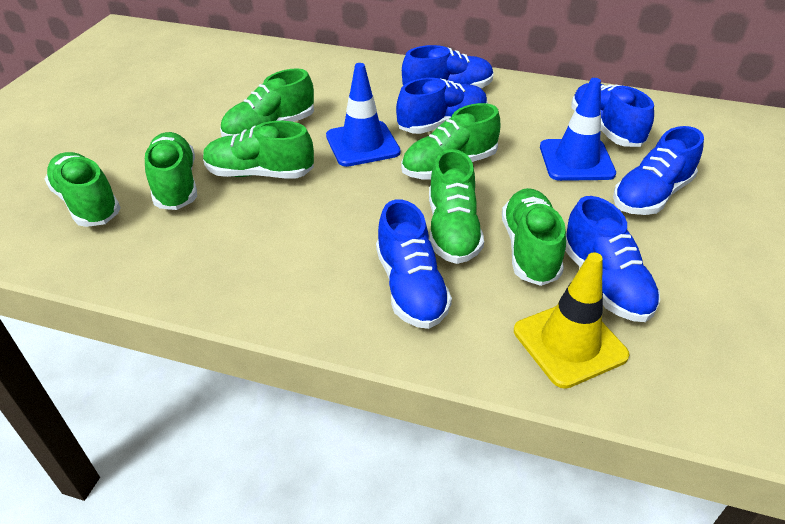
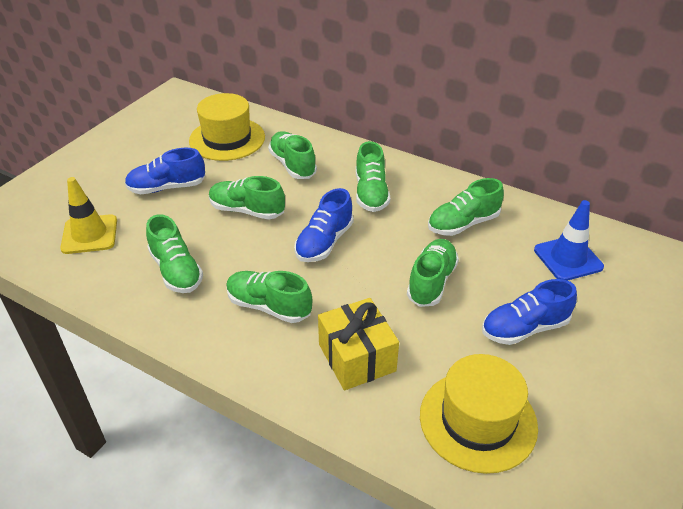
blue shoe: 6 -> 3
blue traffic cone: 2 -> 1
yellow gift: 0 -> 1
yellow hat: 0 -> 2

